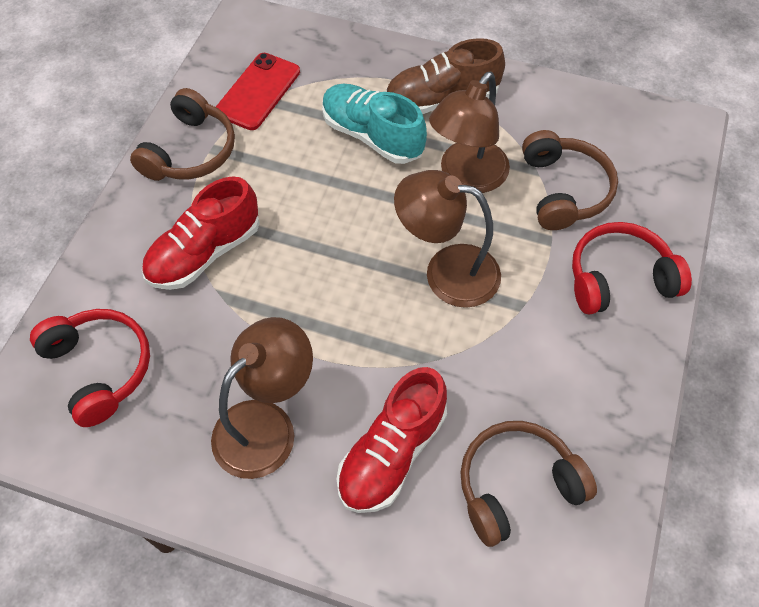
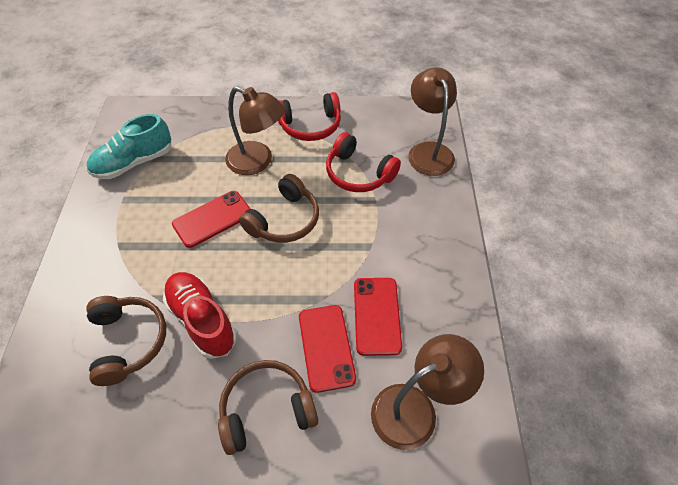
brown shoe: 1 -> 0
red phone: 1 -> 3
red shoe: 2 -> 1

